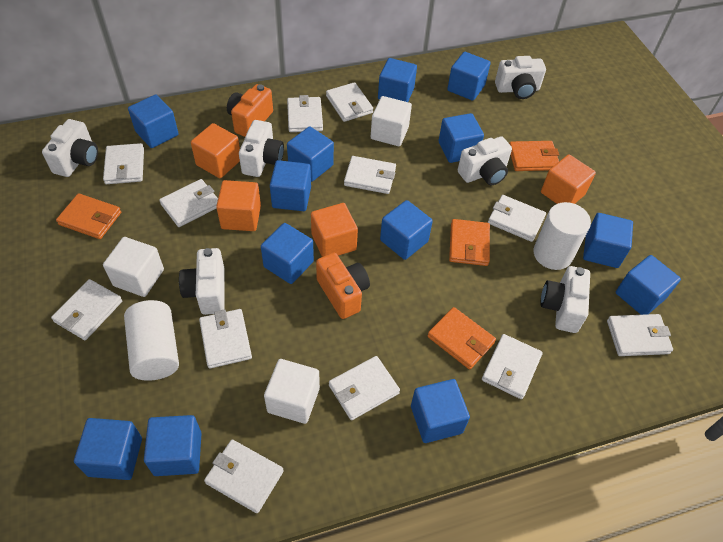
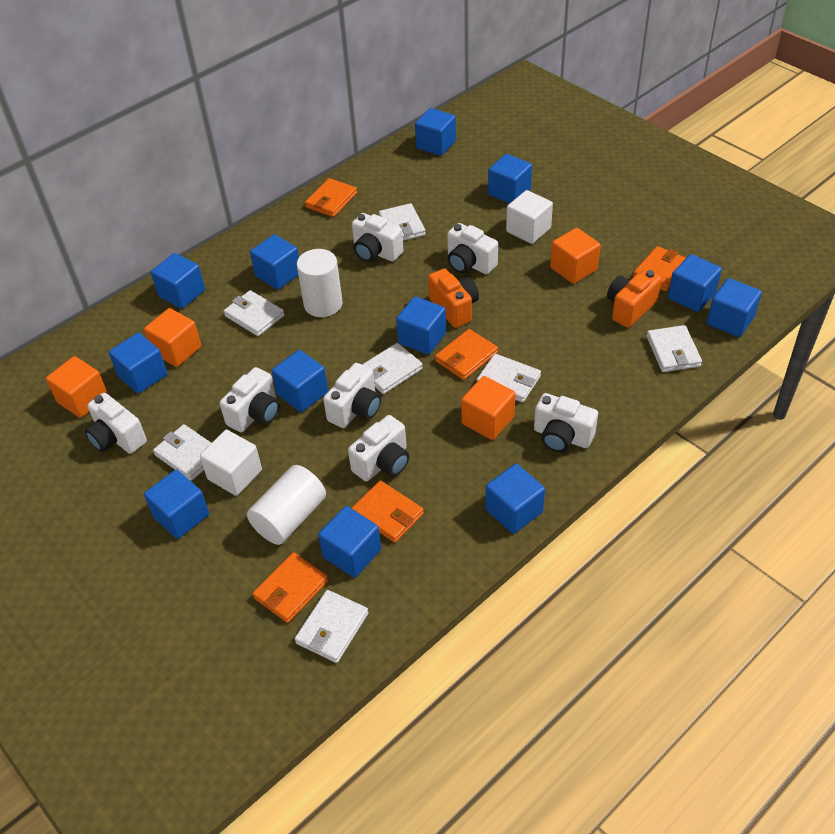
blue cube: 13 -> 12
orange wallet: 4 -> 5
white camera: 6 -> 7
white cube: 3 -> 2
white wallet: 12 -> 7

